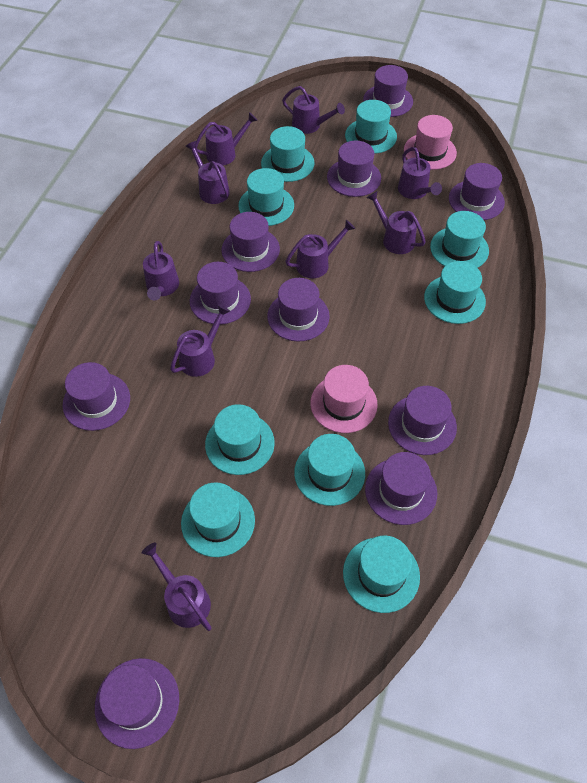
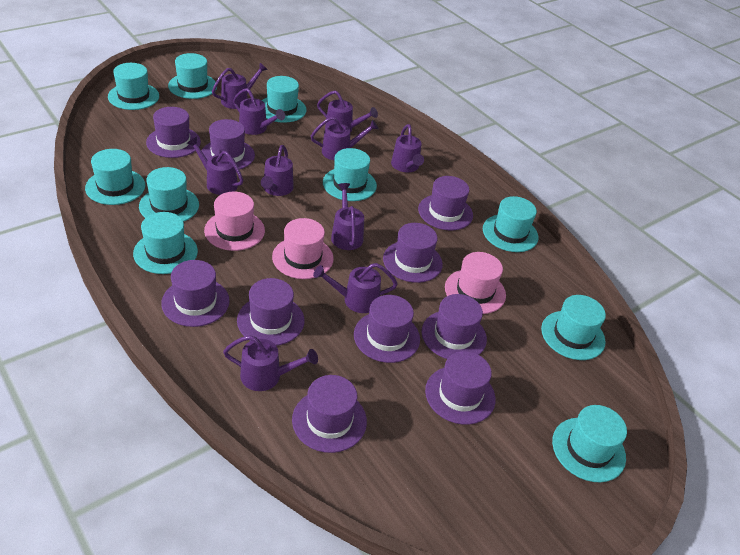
pink hat: 2 -> 3
purple watering can: 9 -> 10
turquoise hat: 9 -> 10

